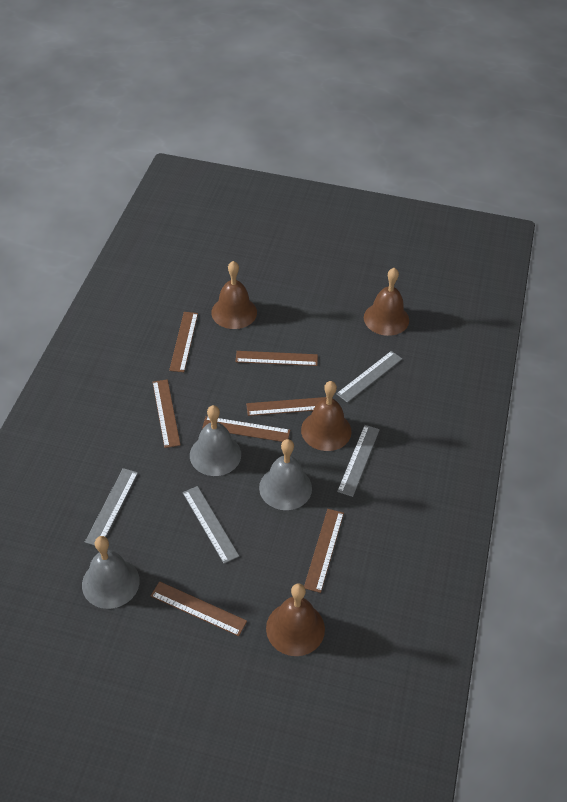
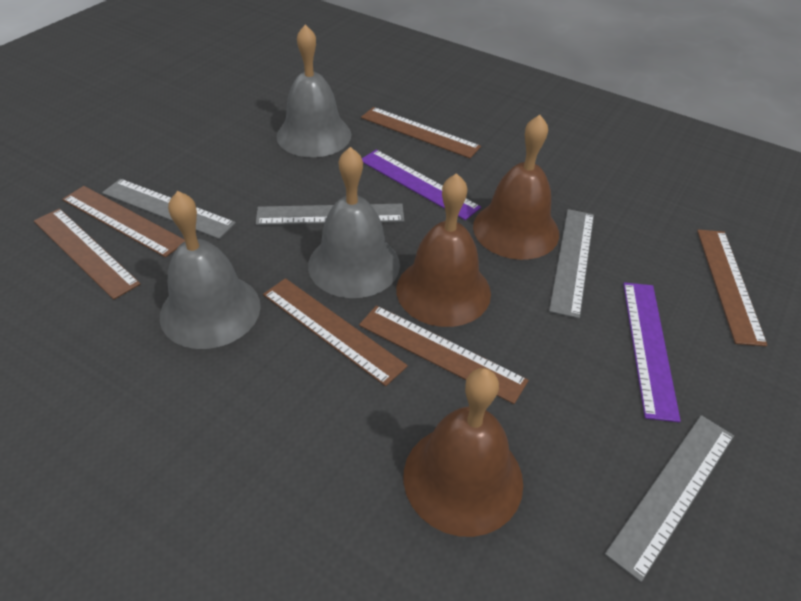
brown bell: 4 -> 3
brown ruler: 7 -> 6
purple ruler: 0 -> 2

